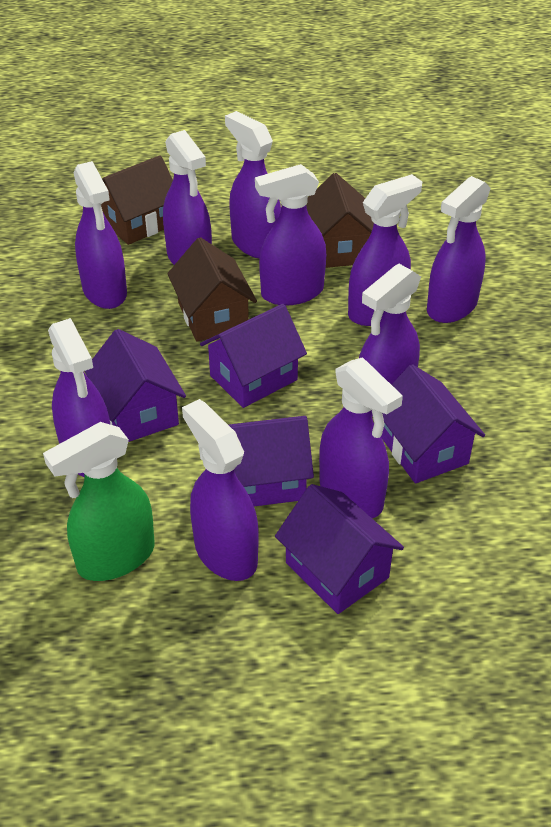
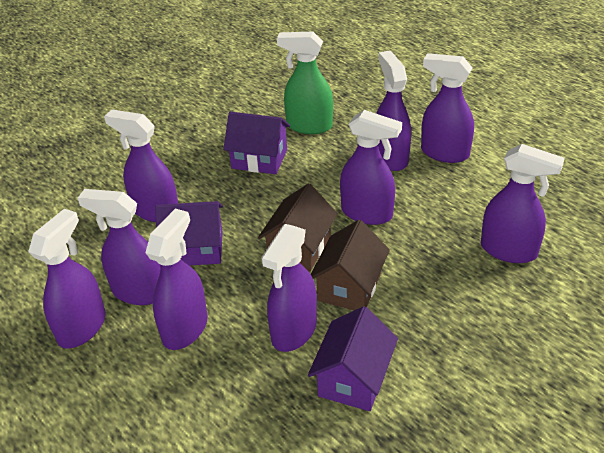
brown house: 3 -> 2
purple house: 5 -> 3
purple spray bottle: 10 -> 9

